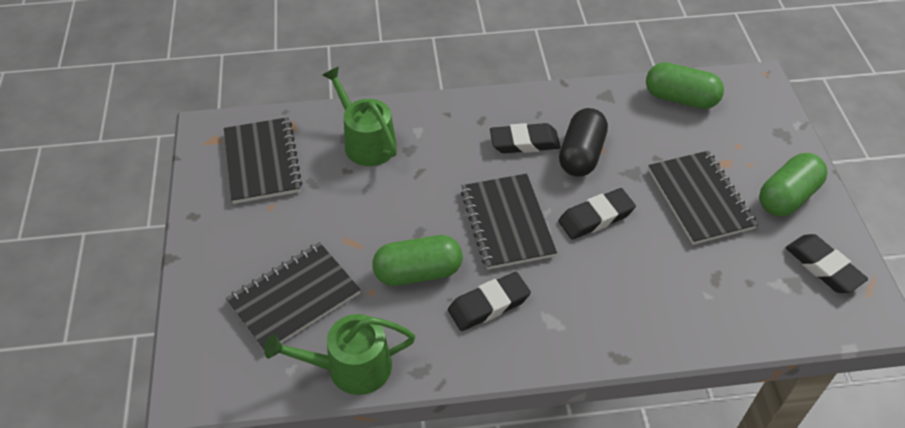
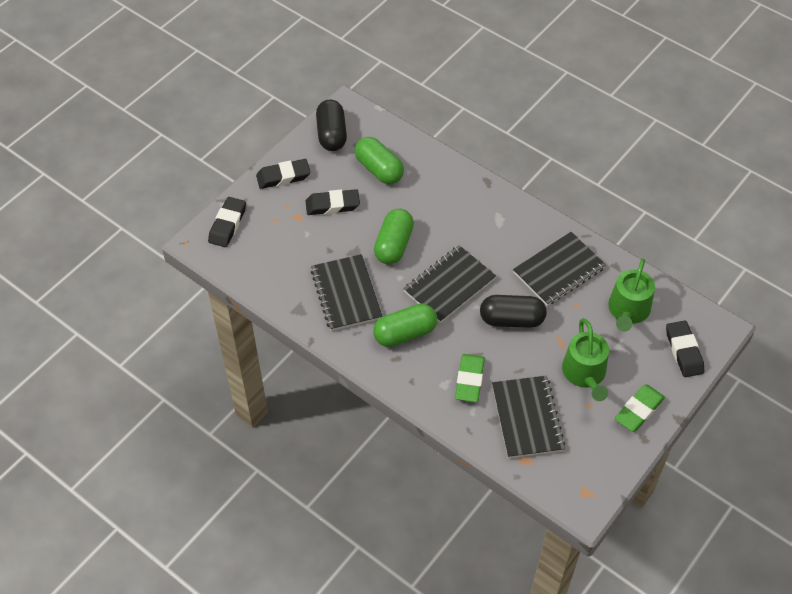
black capsule: 1 -> 2
green eraser: 0 -> 2

